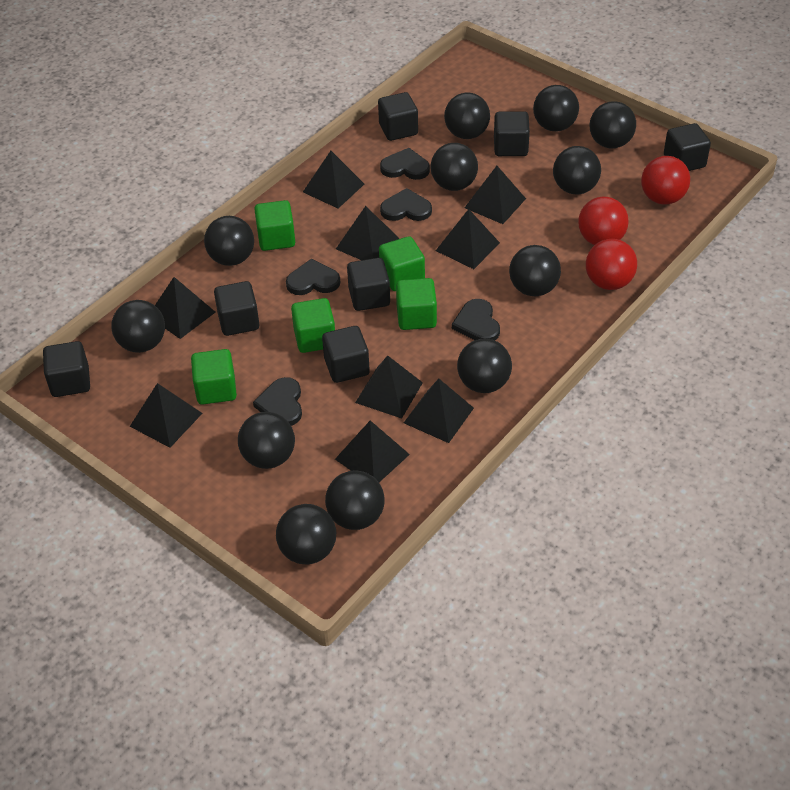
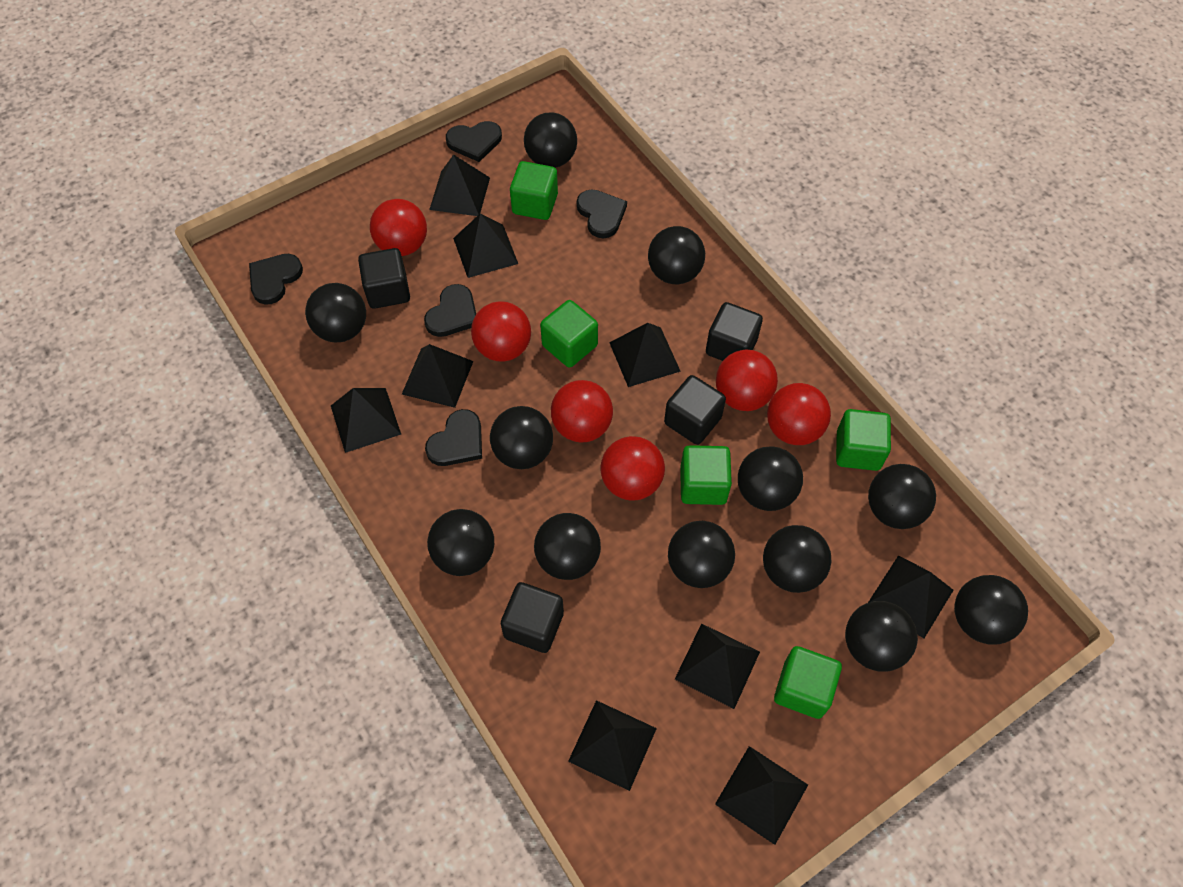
black cube: 7 -> 4
red ball: 3 -> 6

